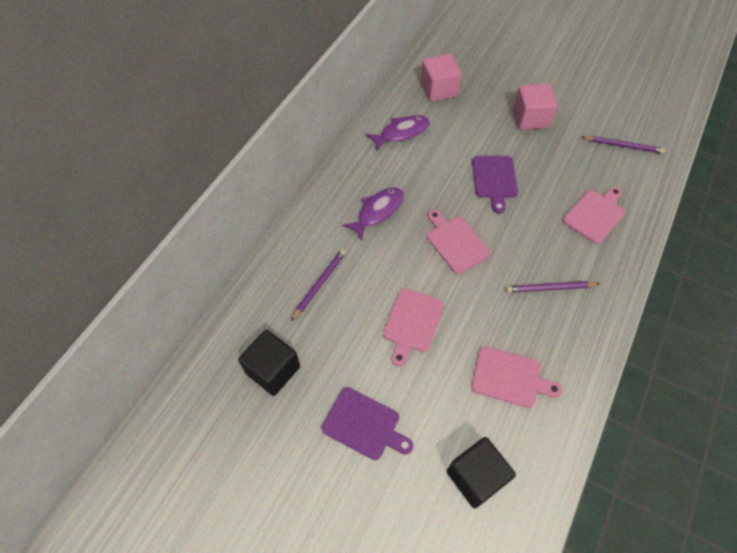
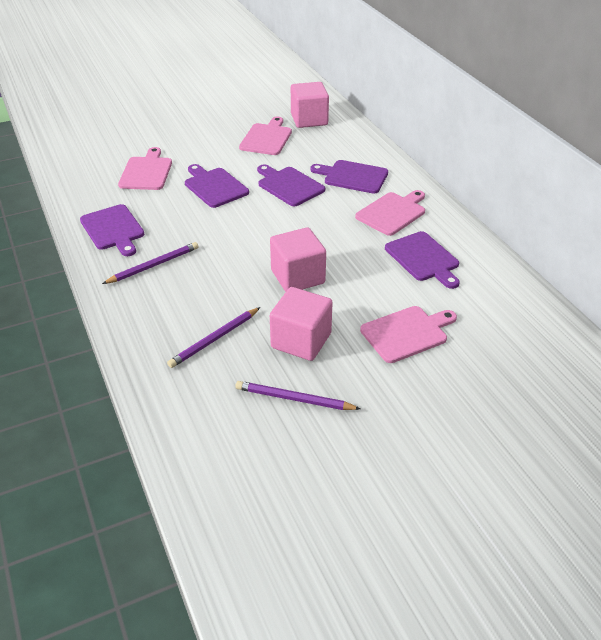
black cube: 2 -> 0
pink cube: 2 -> 3
purple cutting board: 2 -> 5
purple fish: 2 -> 0

